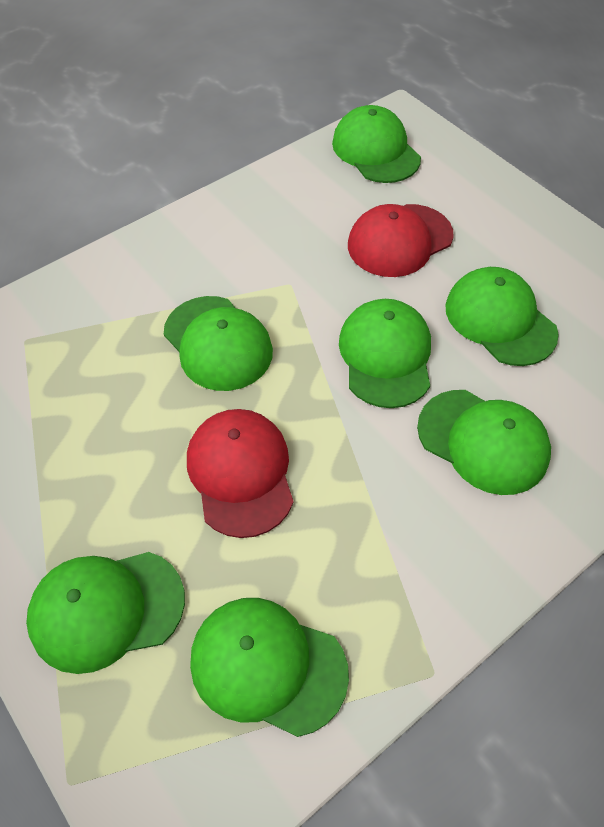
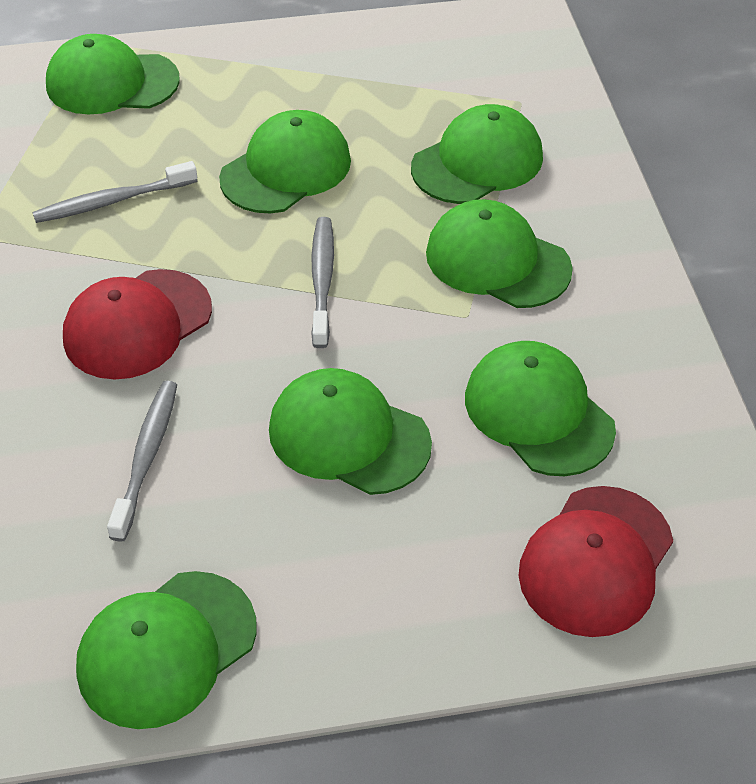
grey toothbrush: 0 -> 3

